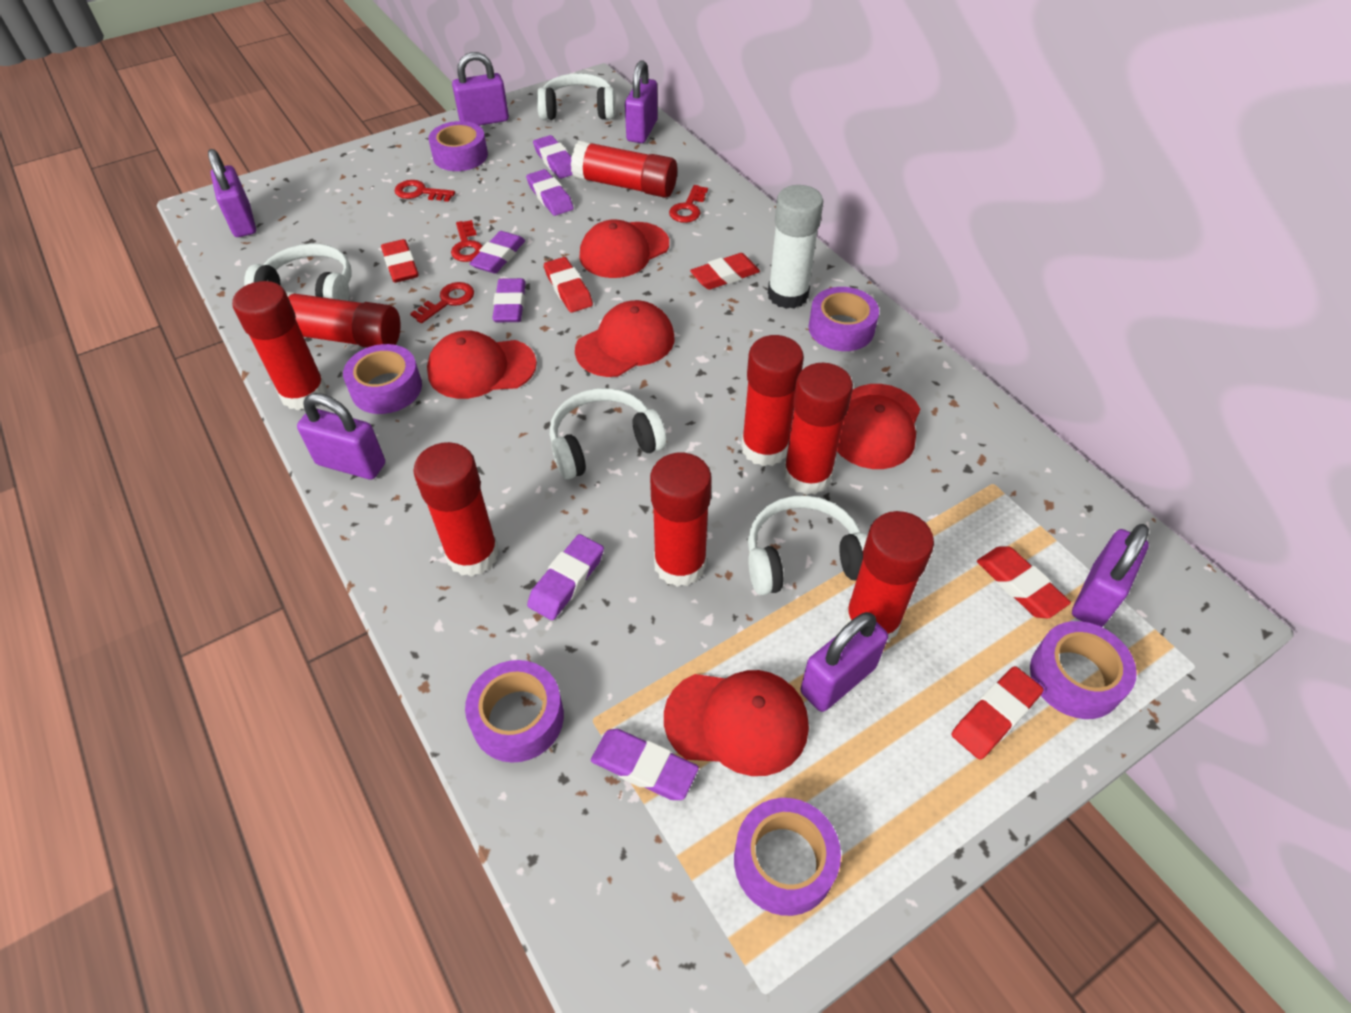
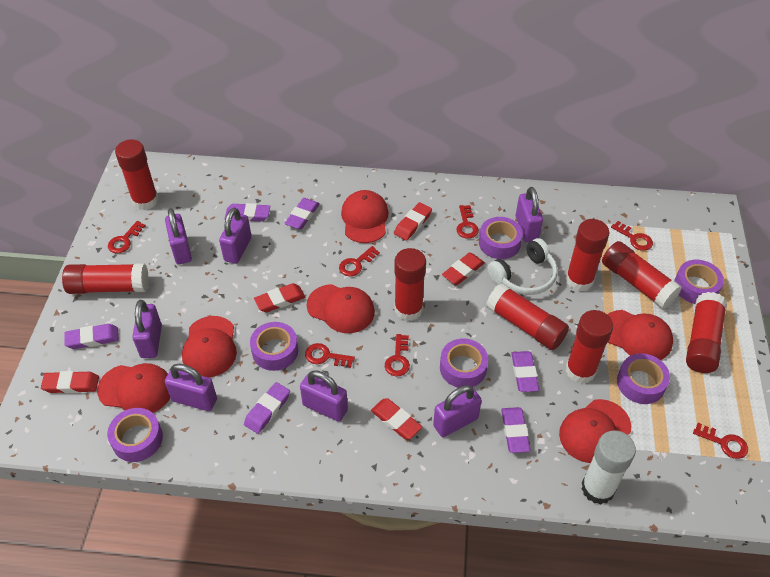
purple padlock: 6 -> 7
red cap: 5 -> 6
red key: 4 -> 7
white headphones: 4 -> 1

